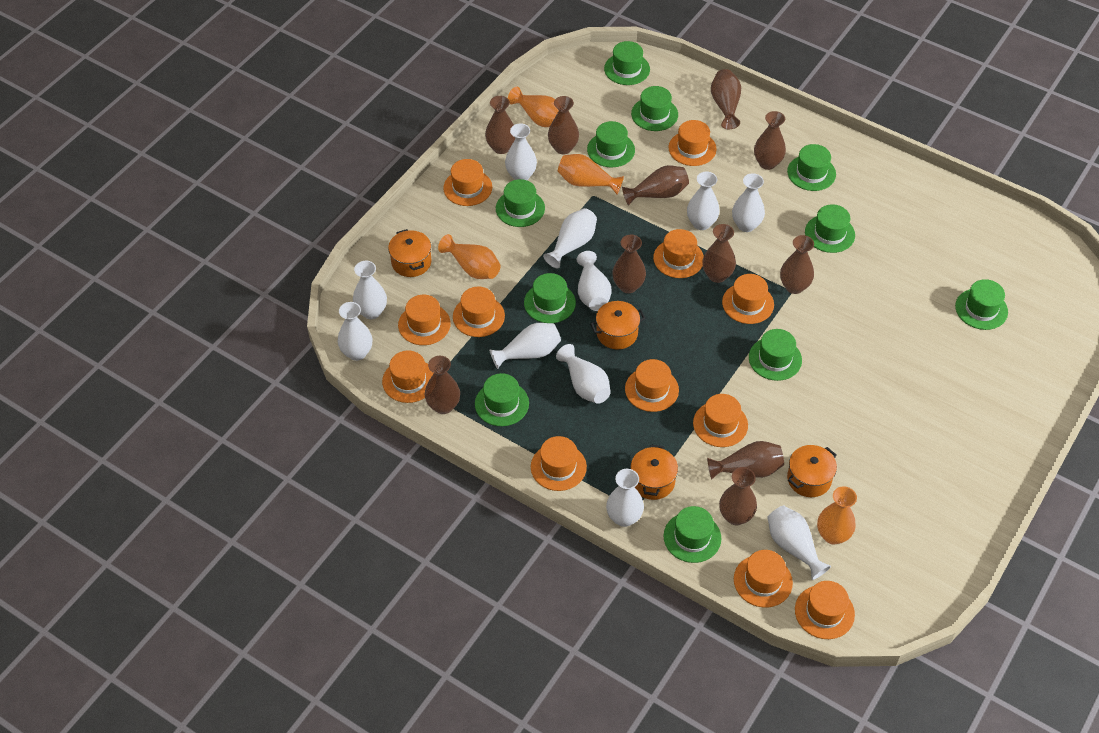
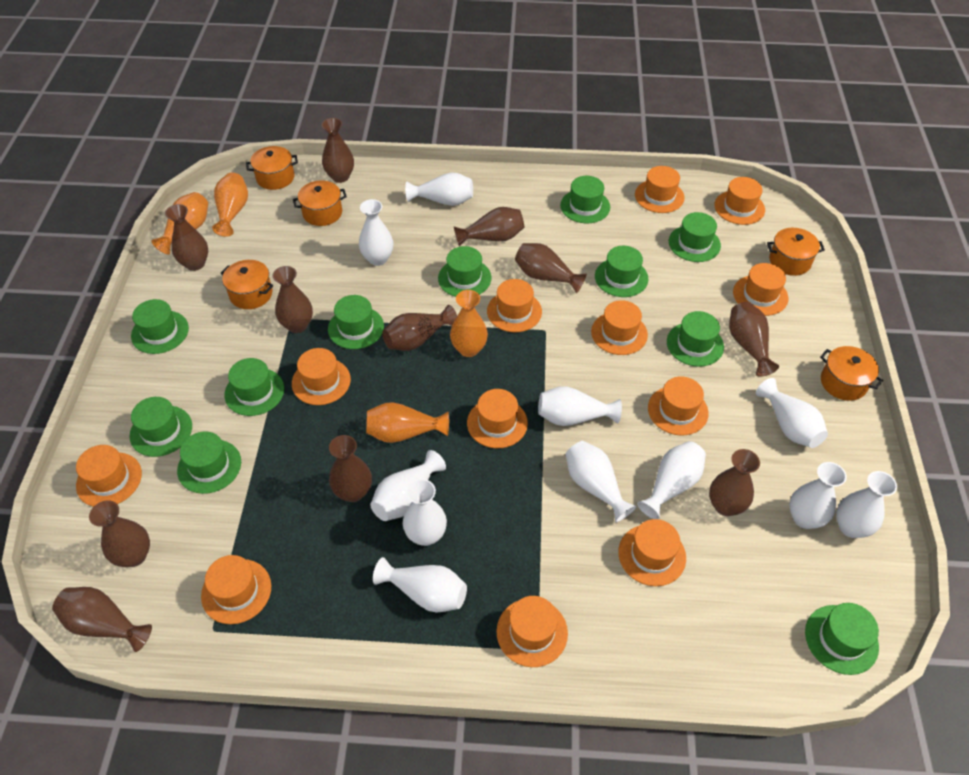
orange pot: 4 -> 5

